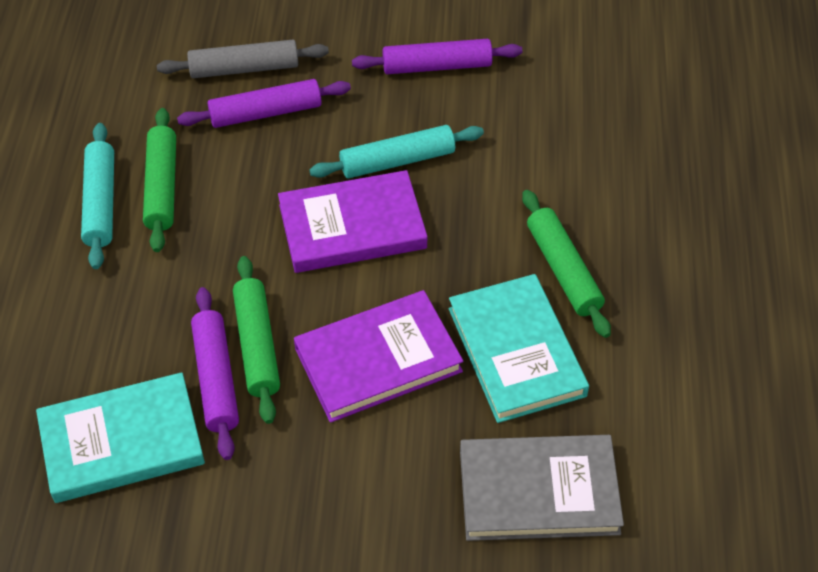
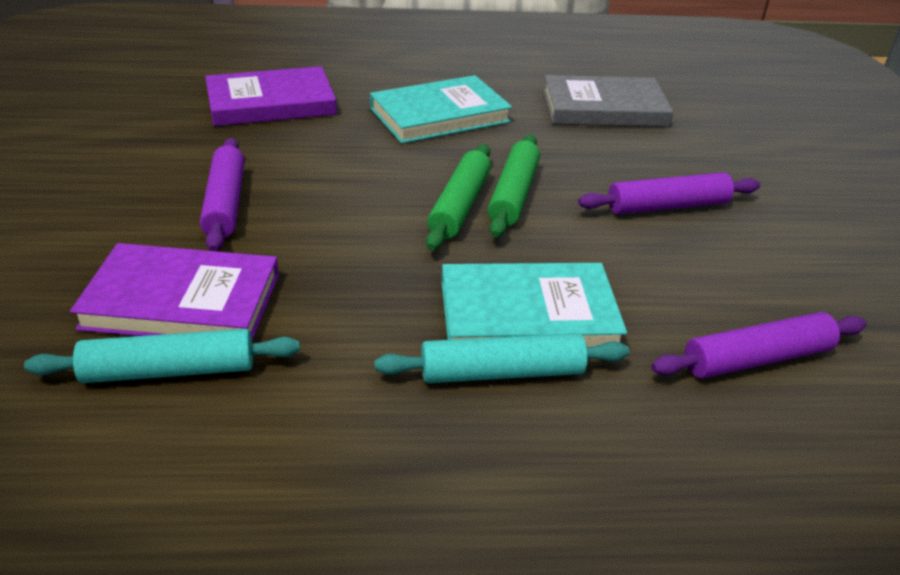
green rolling pin: 3 -> 2
grey rolling pin: 1 -> 0

